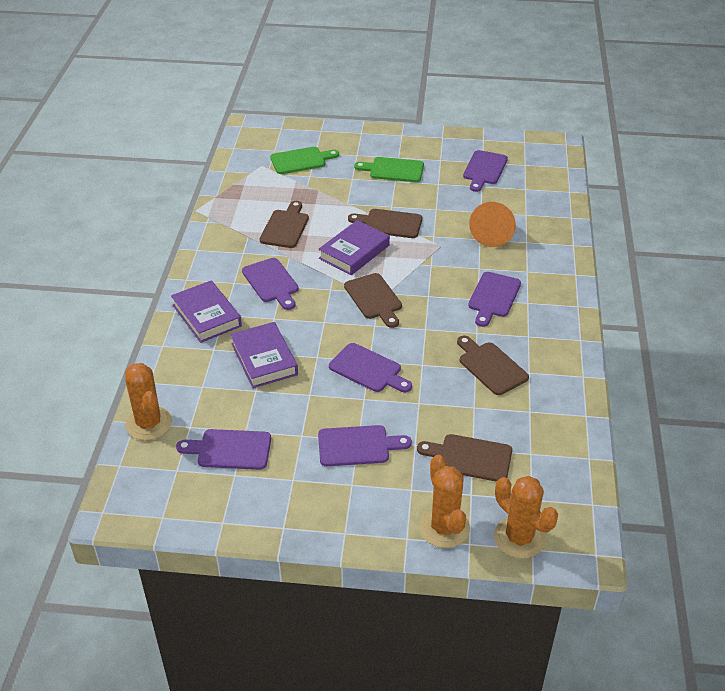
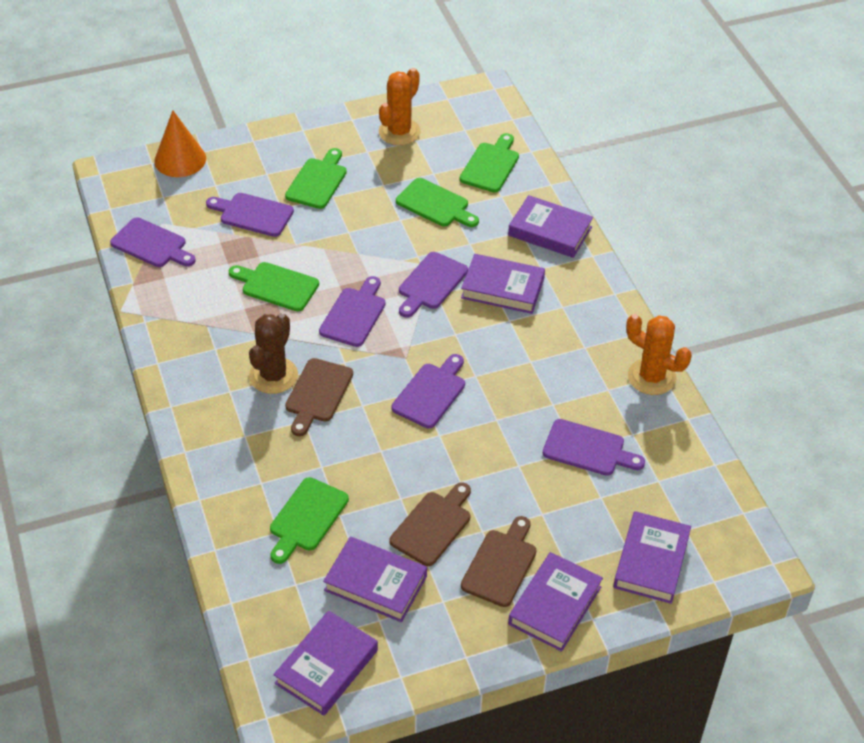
brown cactus: 0 -> 1
brown cutting board: 5 -> 3
green cutting board: 2 -> 5
orange cactus: 3 -> 2
purple book: 3 -> 6

